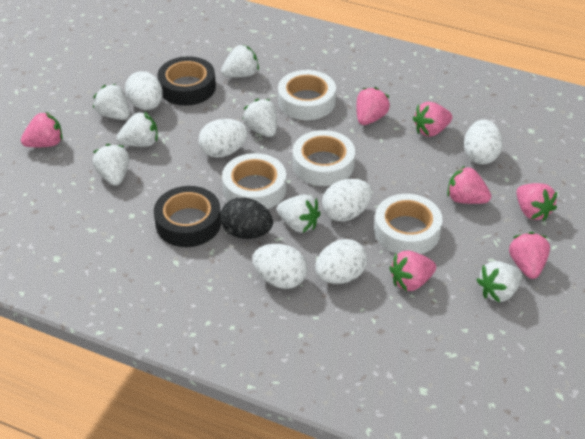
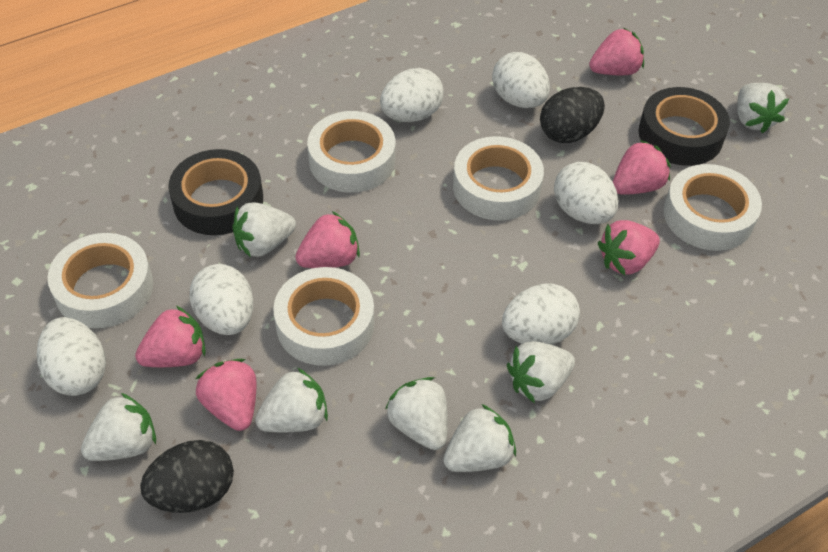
black egg: 1 -> 2
pink strawberry: 7 -> 6
white tape: 4 -> 5

